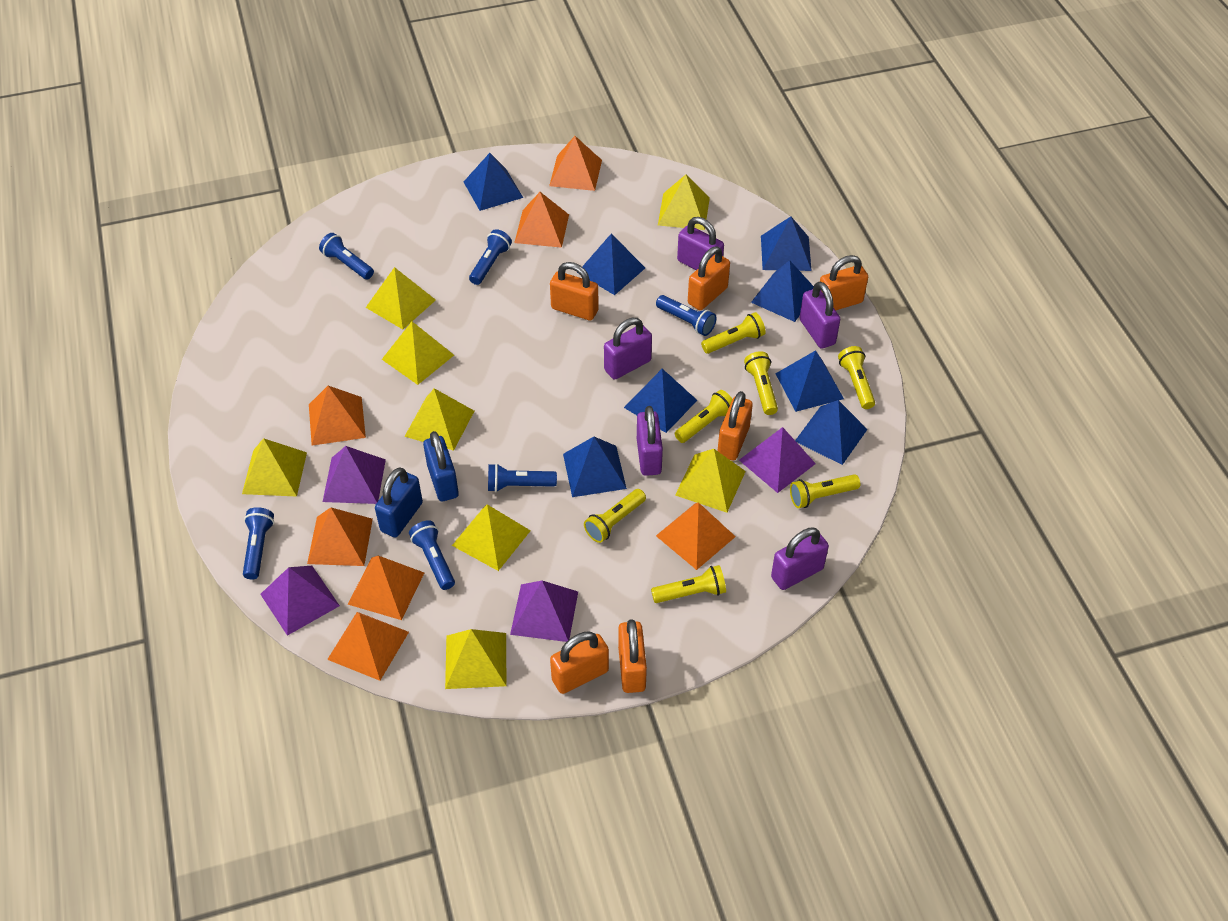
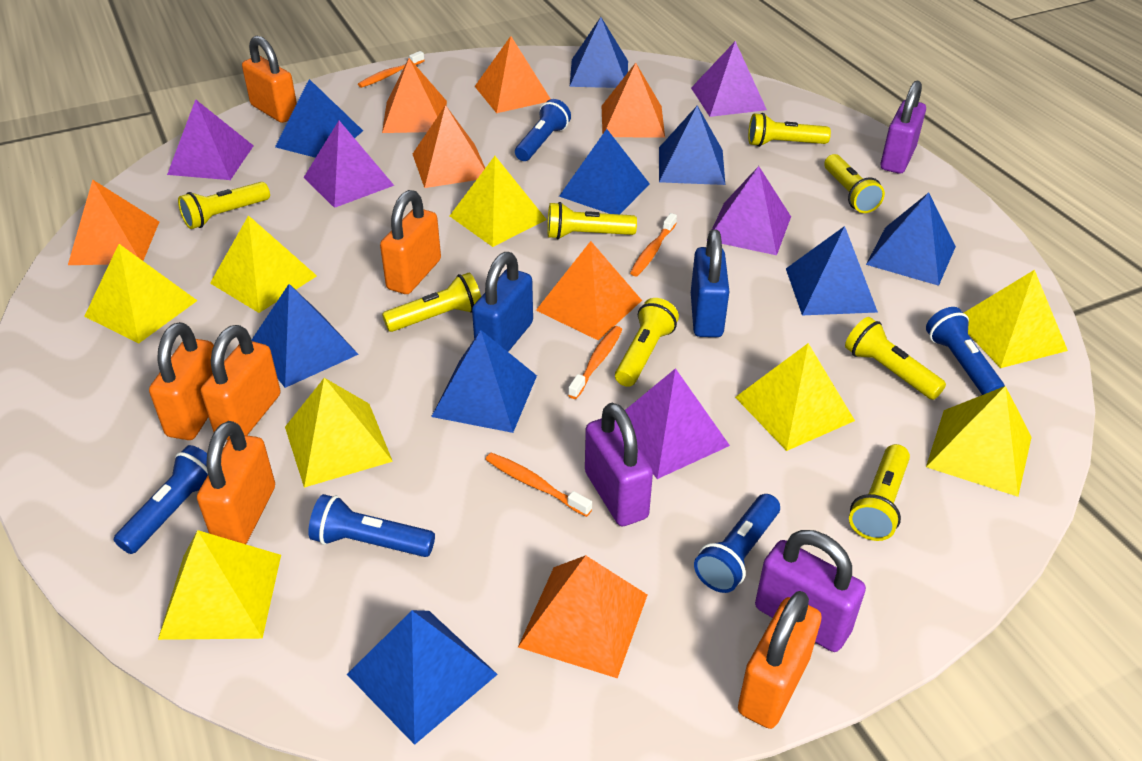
blue flashlight: 6 -> 5
blue pyramid: 8 -> 9
orange toothbrush: 0 -> 4
purple padlock: 5 -> 3
purple pyramid: 4 -> 5
yellow flashlight: 7 -> 8

